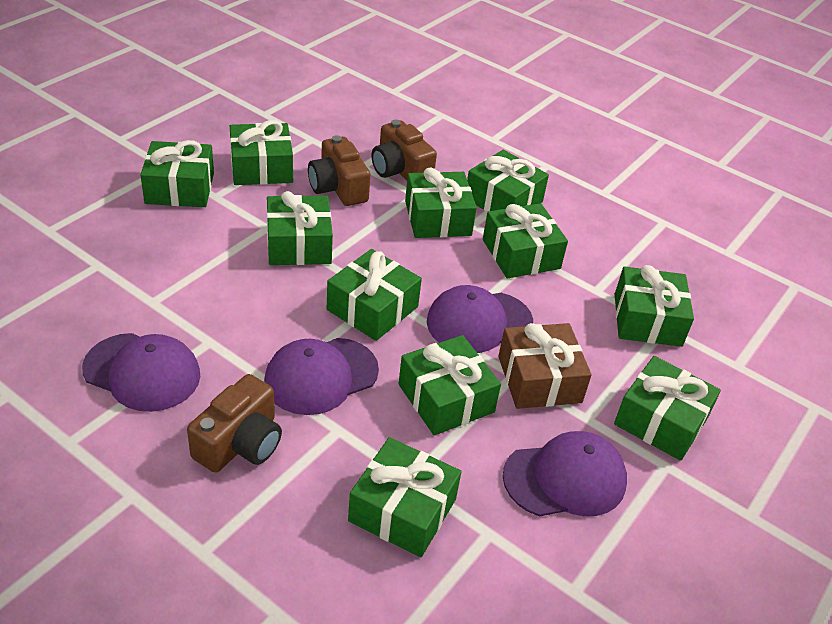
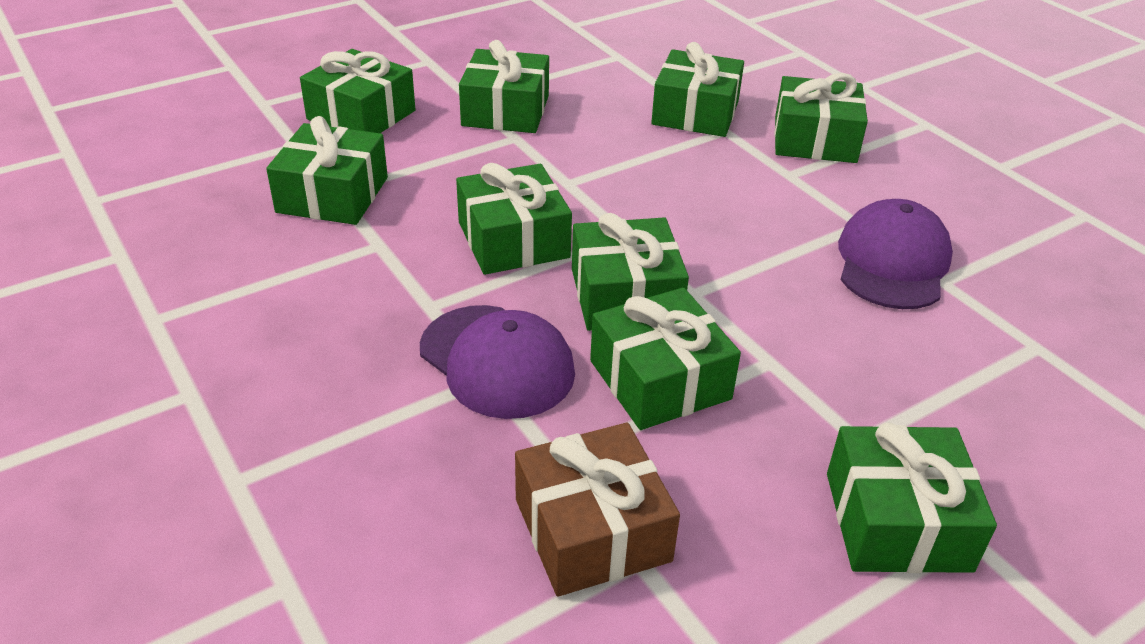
brown camera: 3 -> 0
green gift: 11 -> 9
purple cap: 4 -> 2

